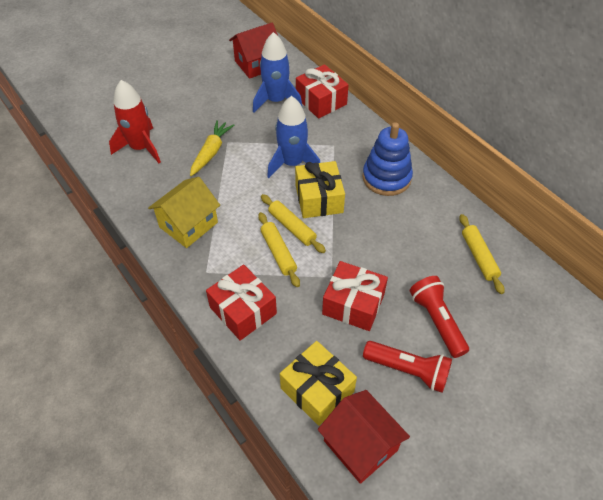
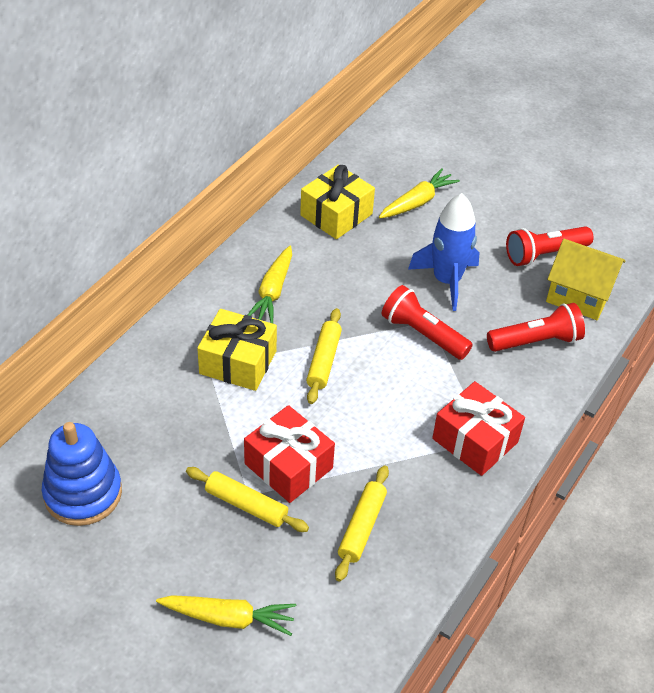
blue rocket: 2 -> 1
red flashlight: 2 -> 3
red gift: 3 -> 2
red house: 2 -> 0
red rocket: 1 -> 0
yellow carrot: 1 -> 3

